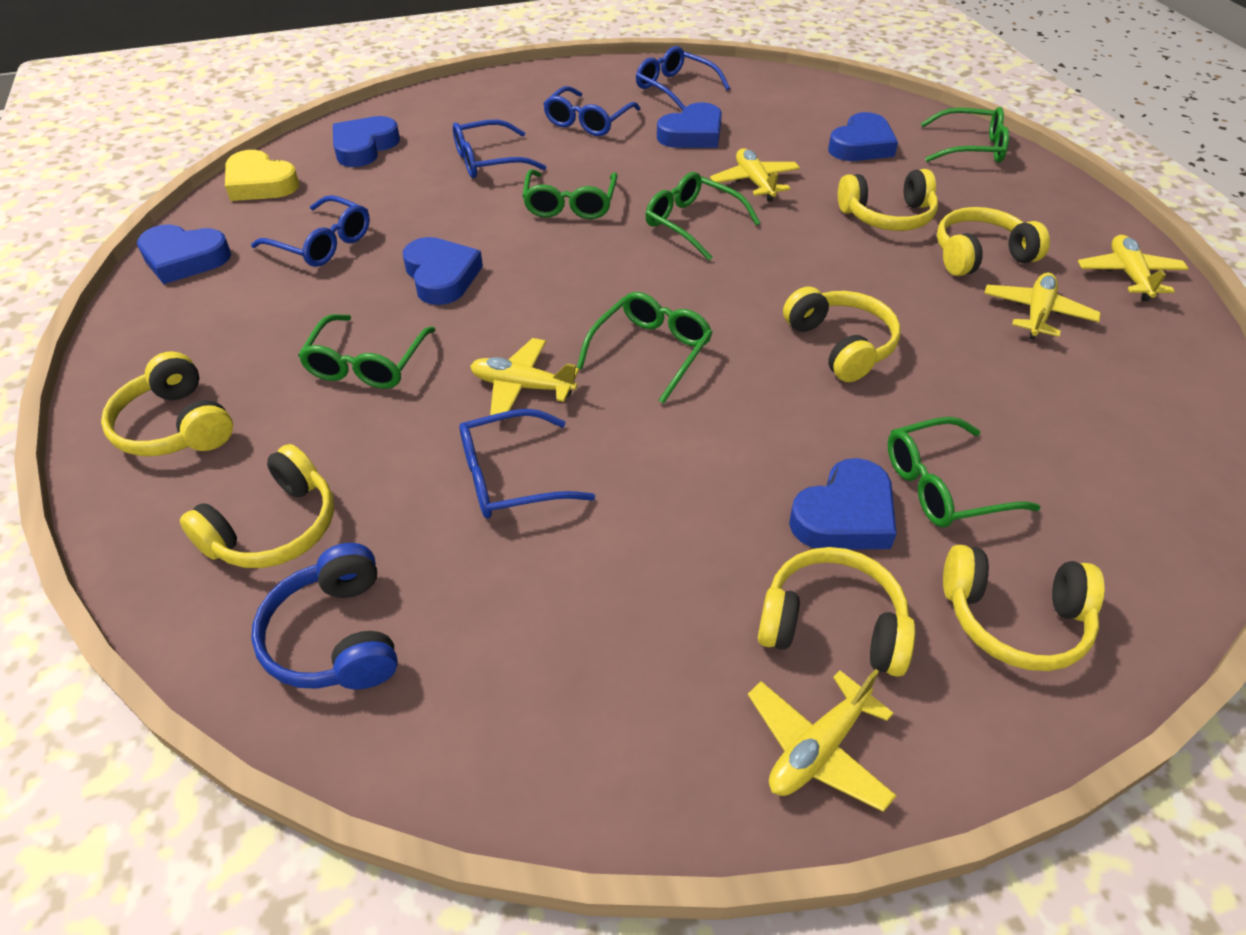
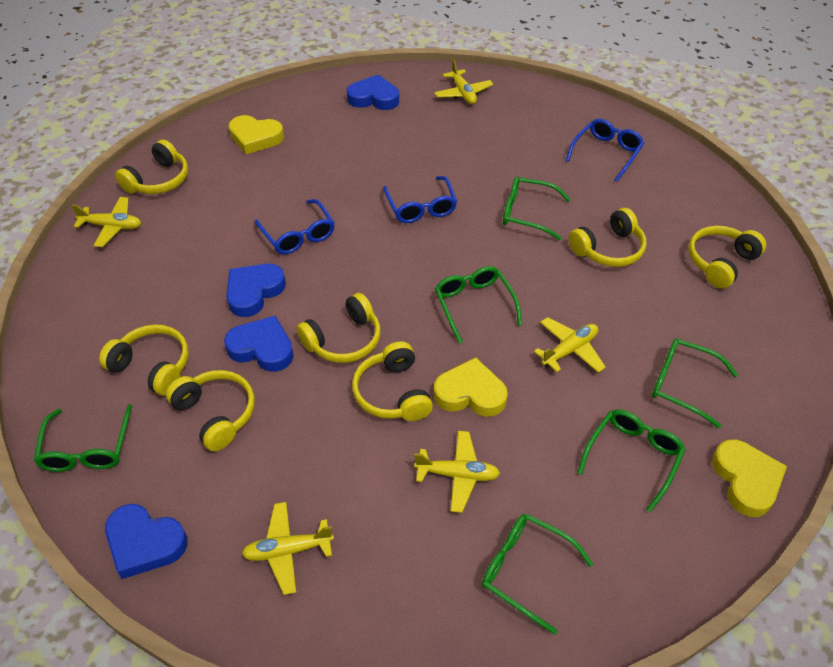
blue glasses: 5 -> 3
blue headphones: 1 -> 0
blue heart: 6 -> 4
yellow heart: 1 -> 3

